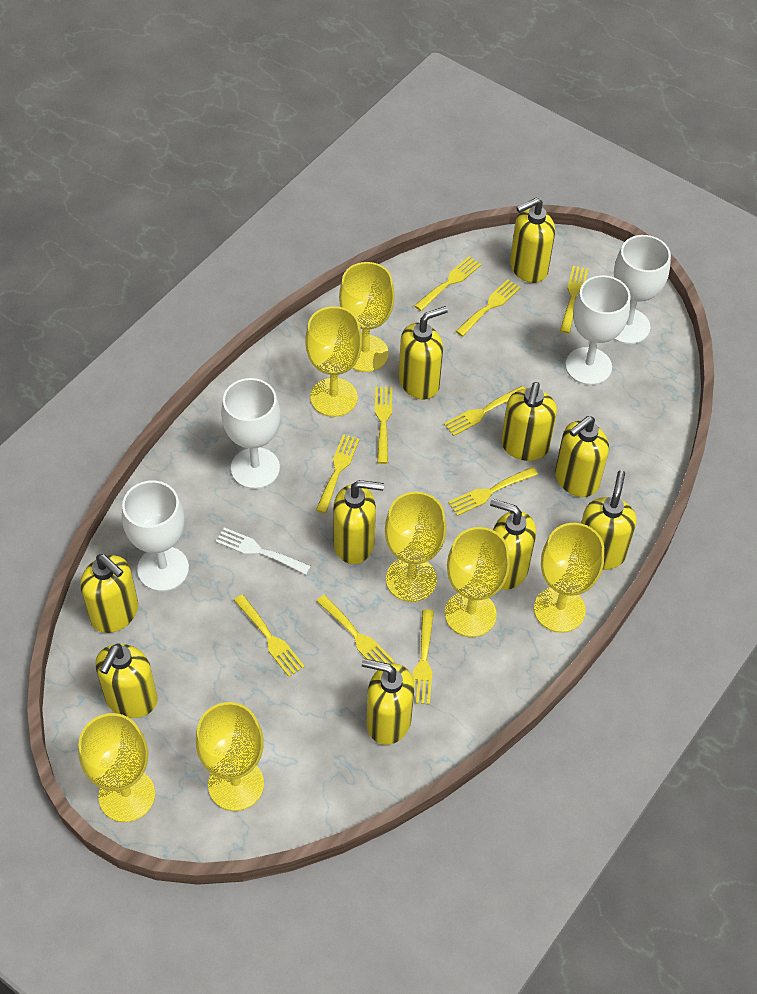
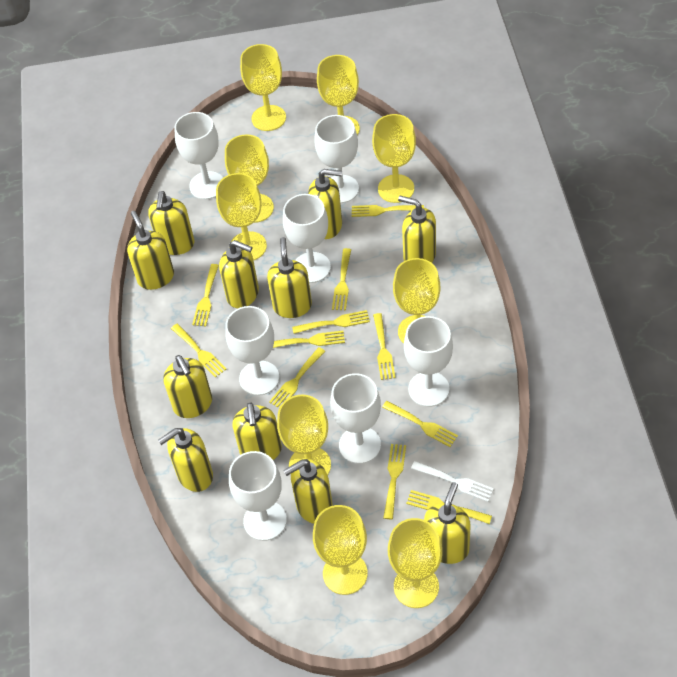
white goblet: 4 -> 7
yellow fork: 10 -> 11
yellow goblet: 7 -> 9
yellow soap dispenser: 10 -> 11

